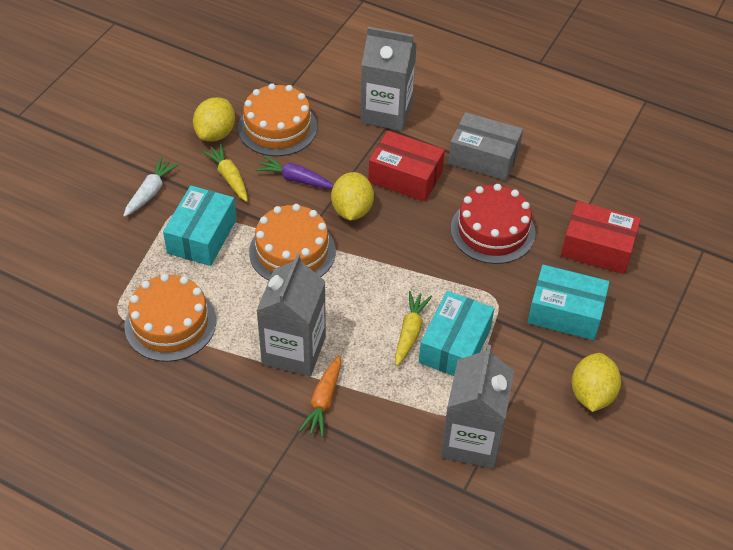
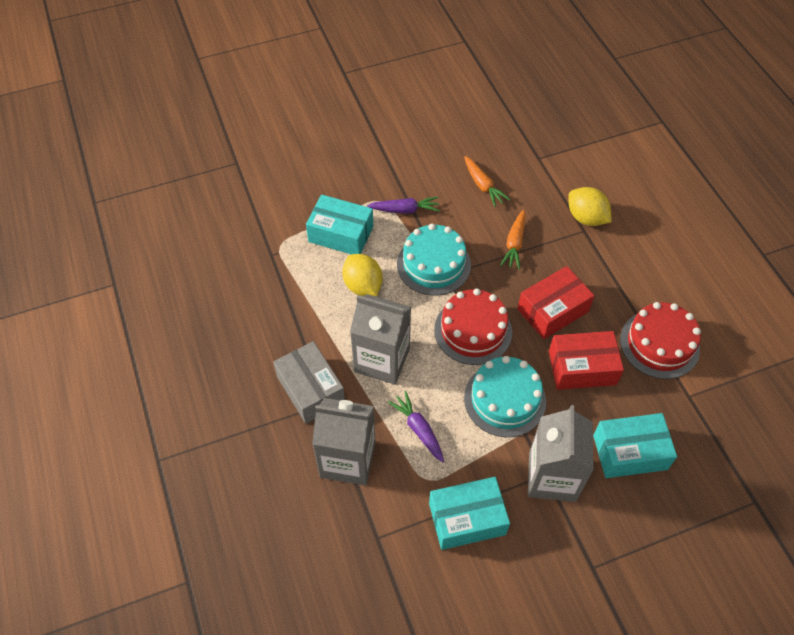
orange cake: 3 -> 0
orange carrot: 1 -> 2
purple carrot: 1 -> 2
red cake: 1 -> 2
turquoise cake: 0 -> 2
white carrot: 1 -> 0
yellow carrot: 2 -> 0
yellow lemon: 3 -> 2

